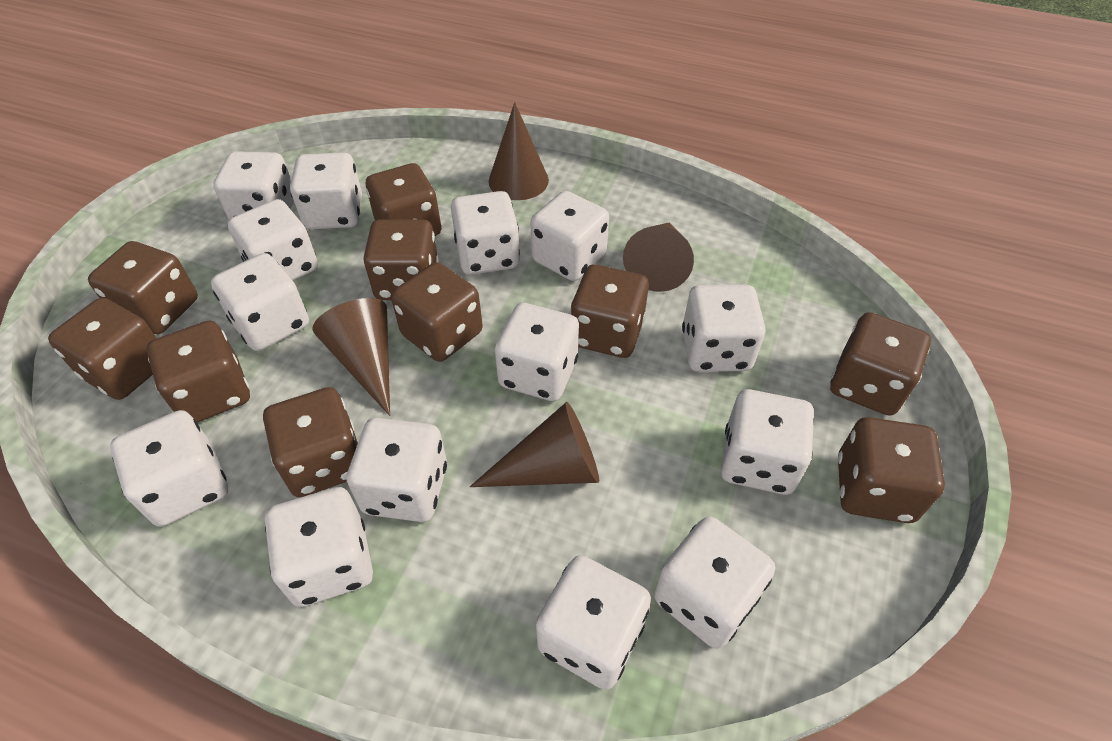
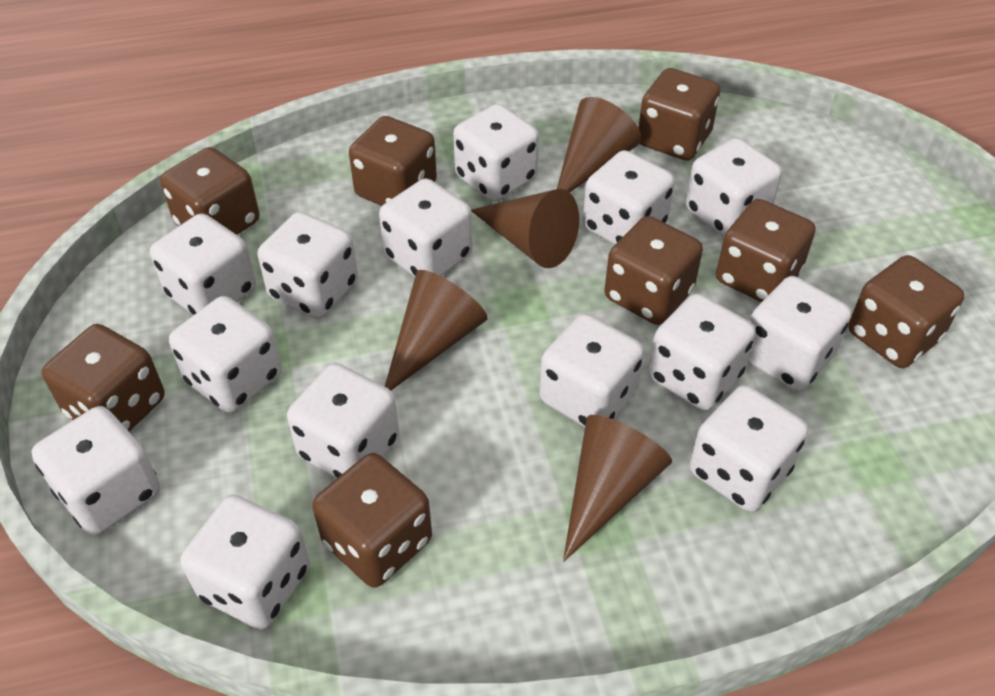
brown dice: 10 -> 8

